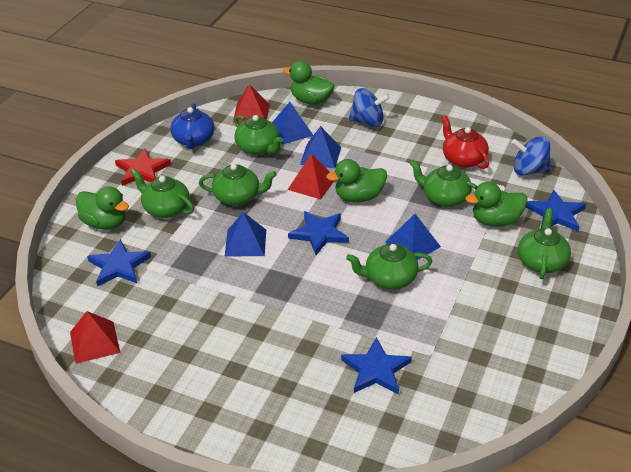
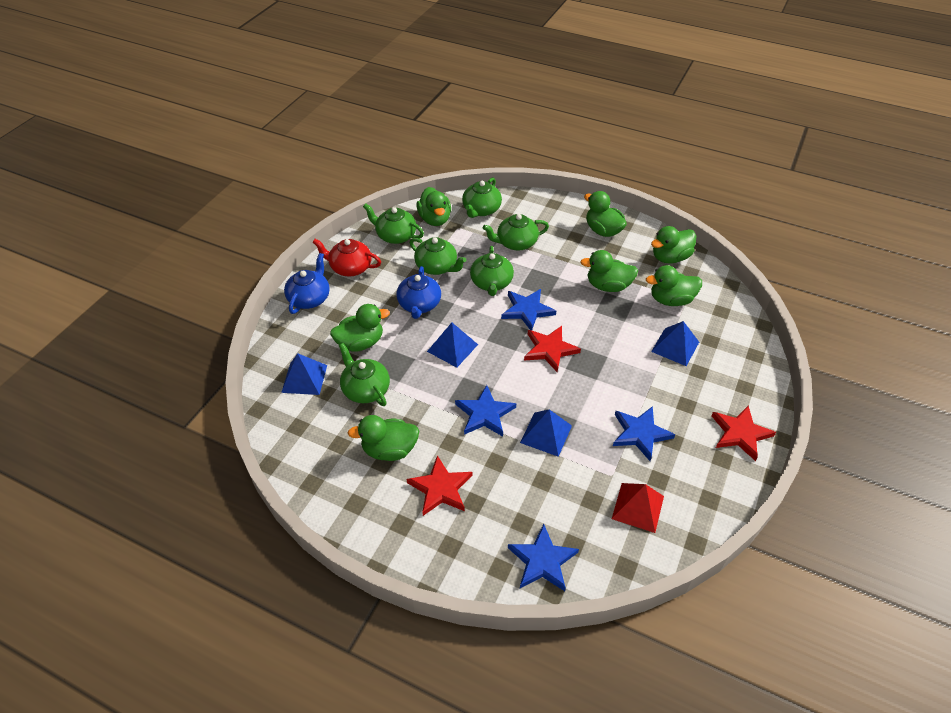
blue spinning top: 2 -> 0
blue teapot: 1 -> 2
green duck: 4 -> 7
red pyramid: 3 -> 1
red star: 1 -> 3

